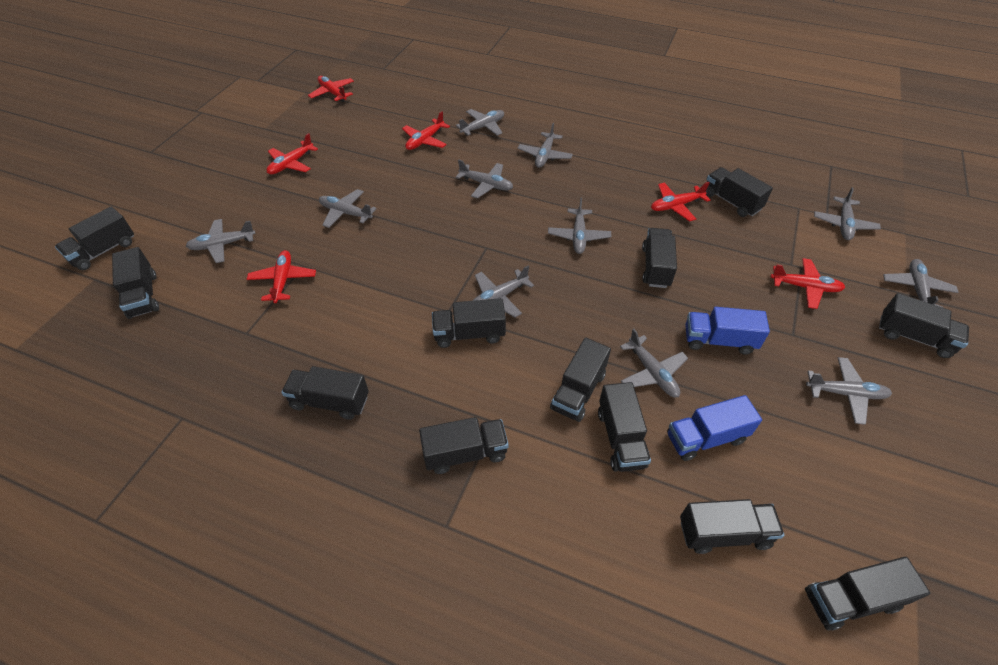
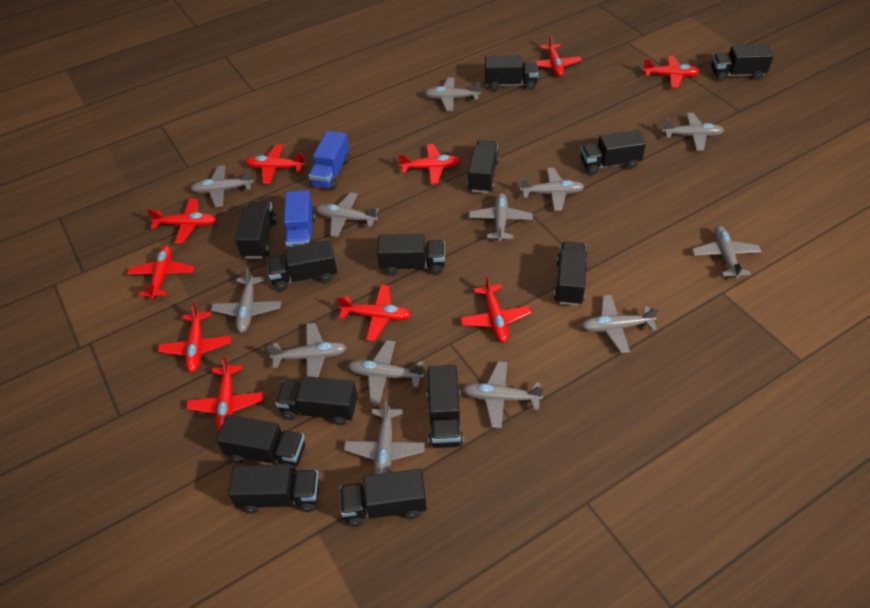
black truck: 12 -> 13
grey plane: 11 -> 13
red plane: 6 -> 10

